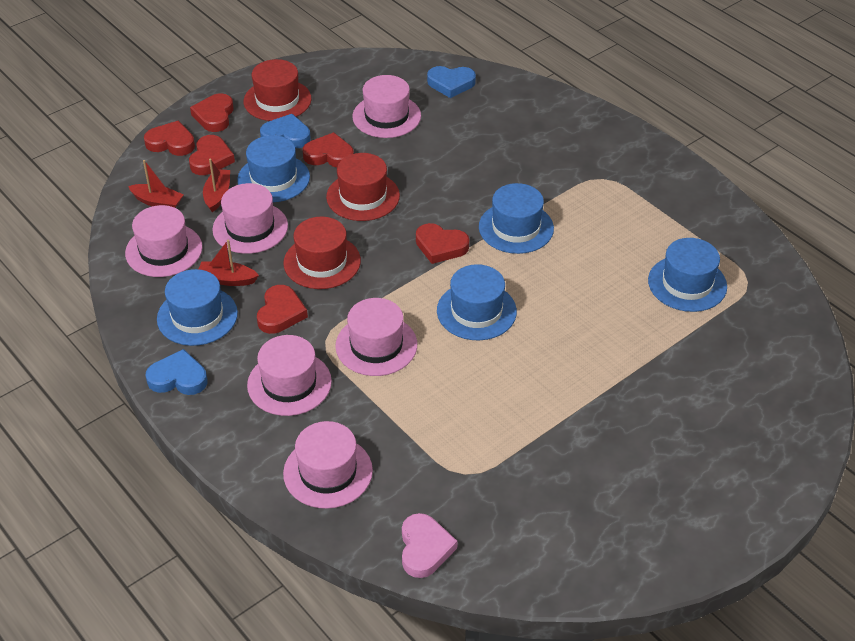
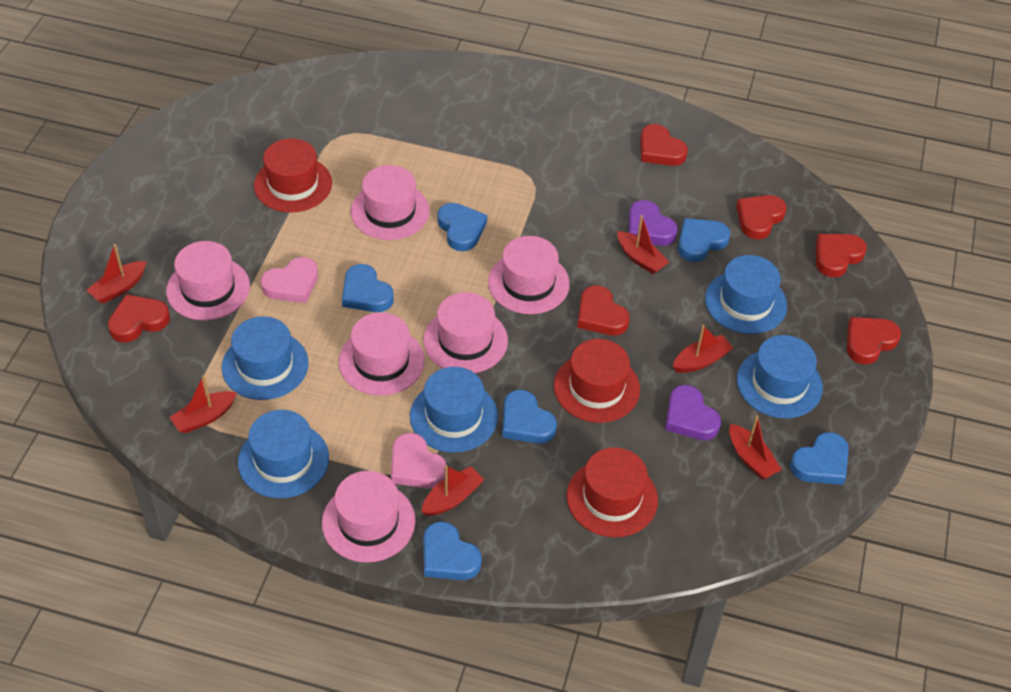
blue heart: 3 -> 6
pink heart: 1 -> 2
purple heart: 0 -> 2
red boat: 3 -> 6

